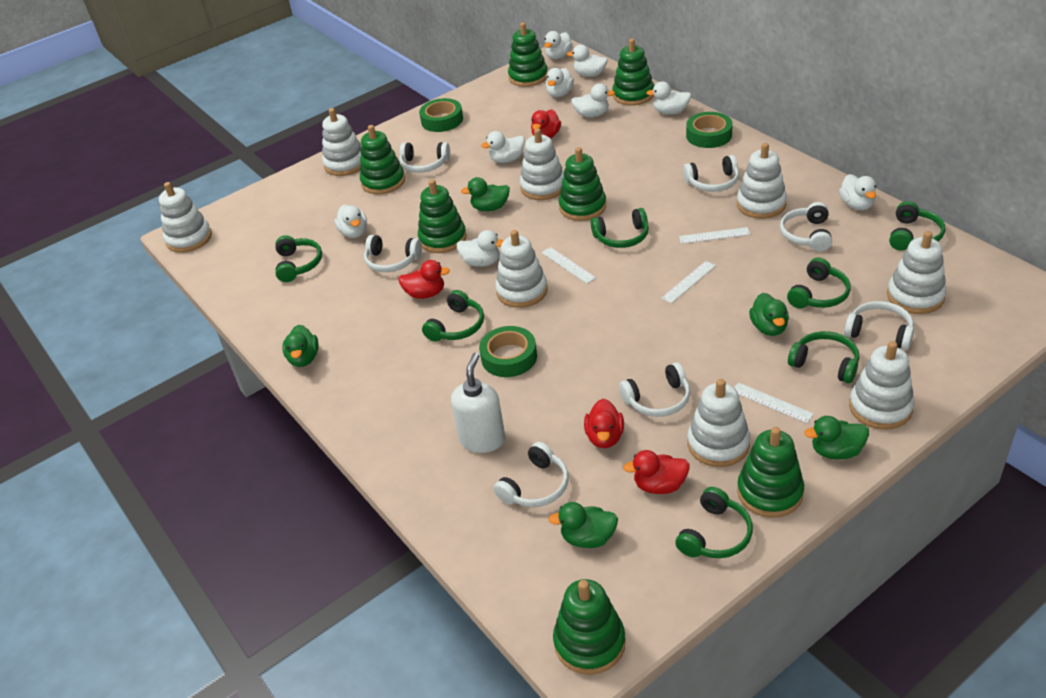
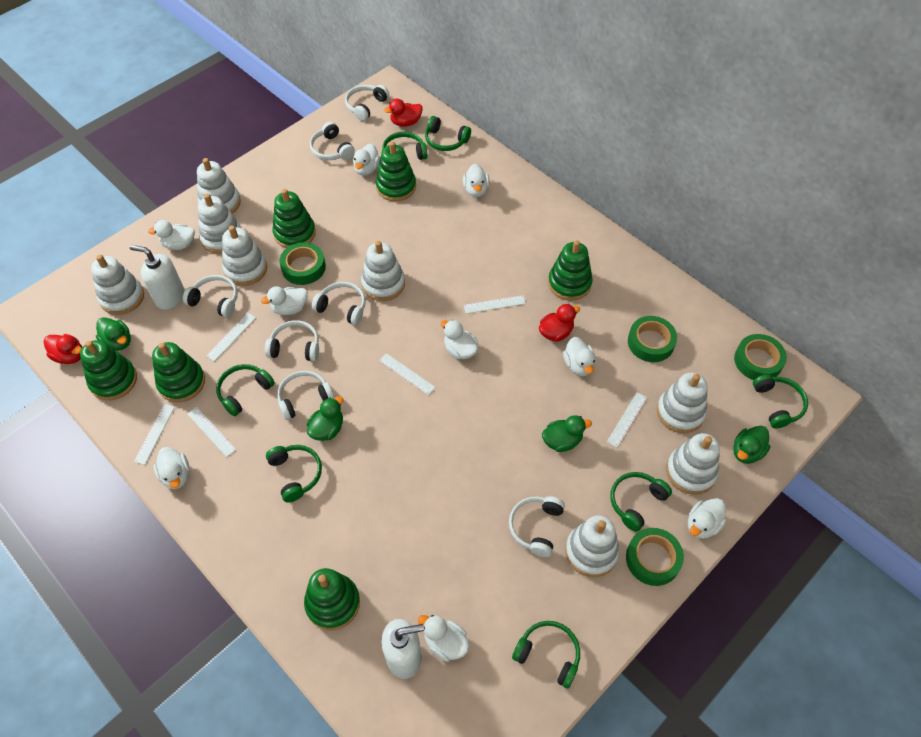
green duck: 5 -> 4
green stacking toy: 7 -> 6
green tape: 3 -> 4
red duck: 4 -> 3
white ruler: 4 -> 6
white soap dispenser: 1 -> 2

